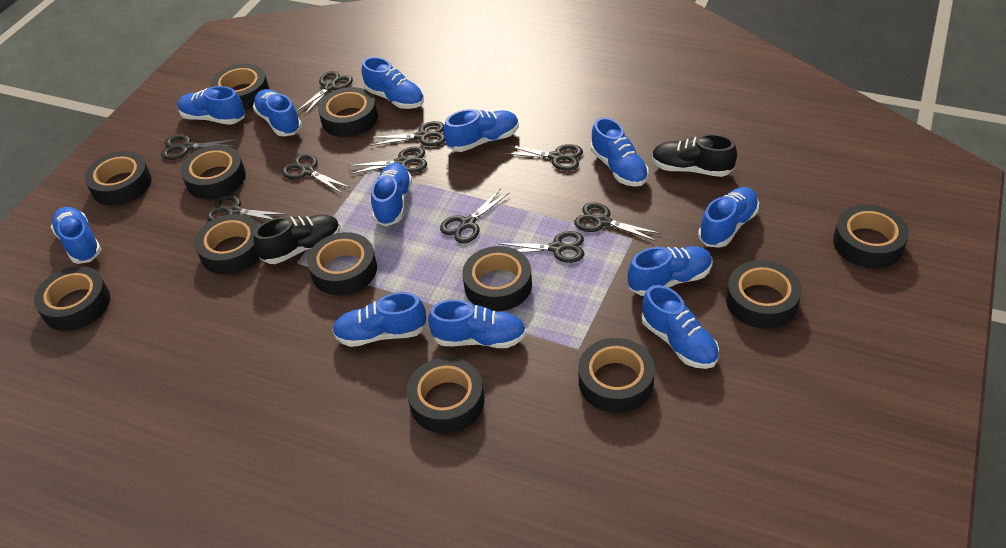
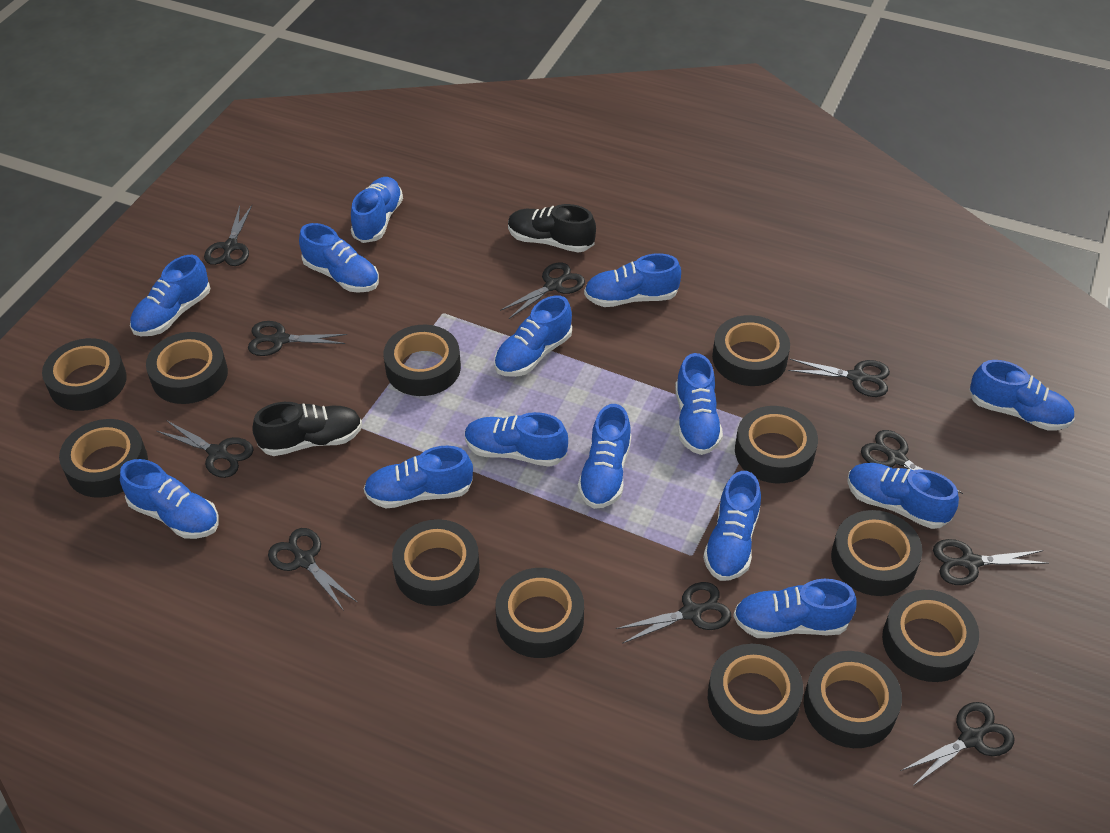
blue shoe: 12 -> 14

